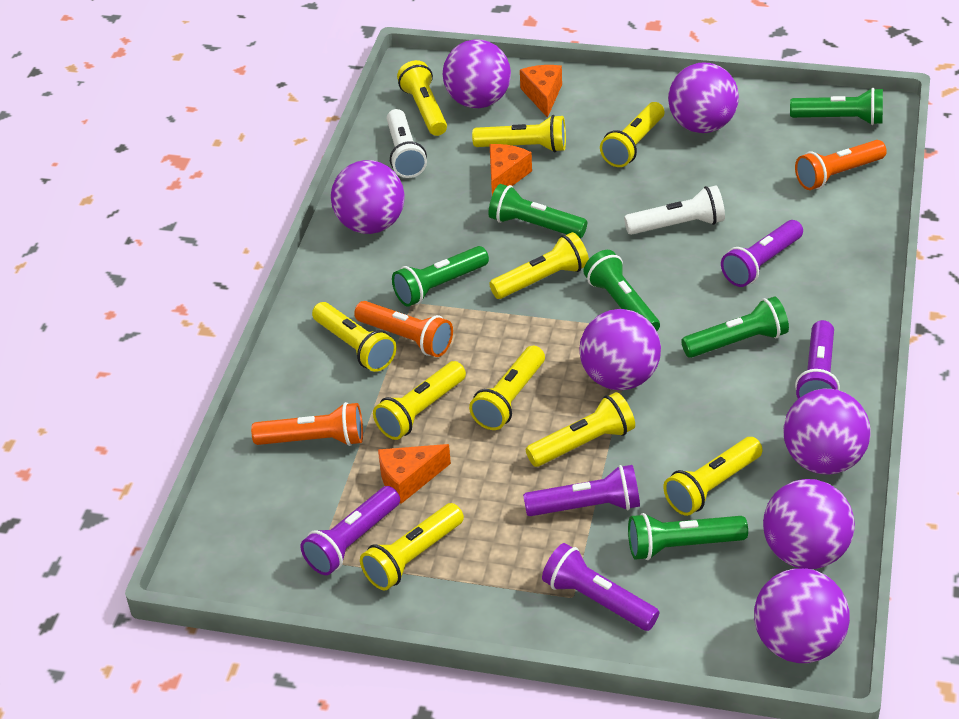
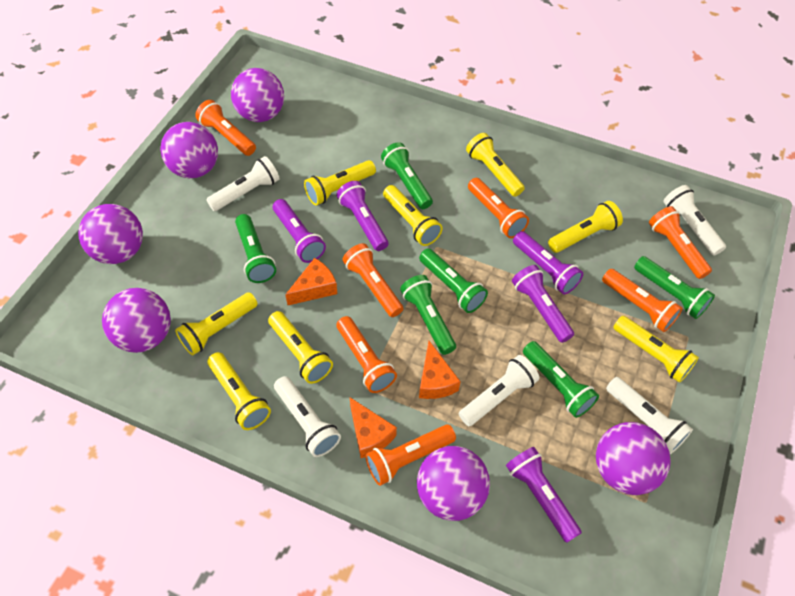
orange flashlight: 3 -> 7
purple ball: 7 -> 6
white flashlight: 2 -> 5
yellow flashlight: 10 -> 8

